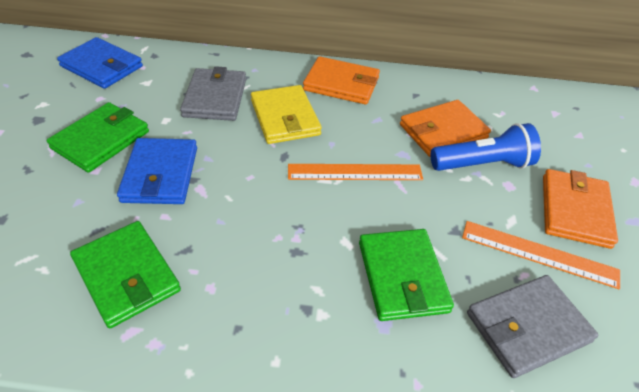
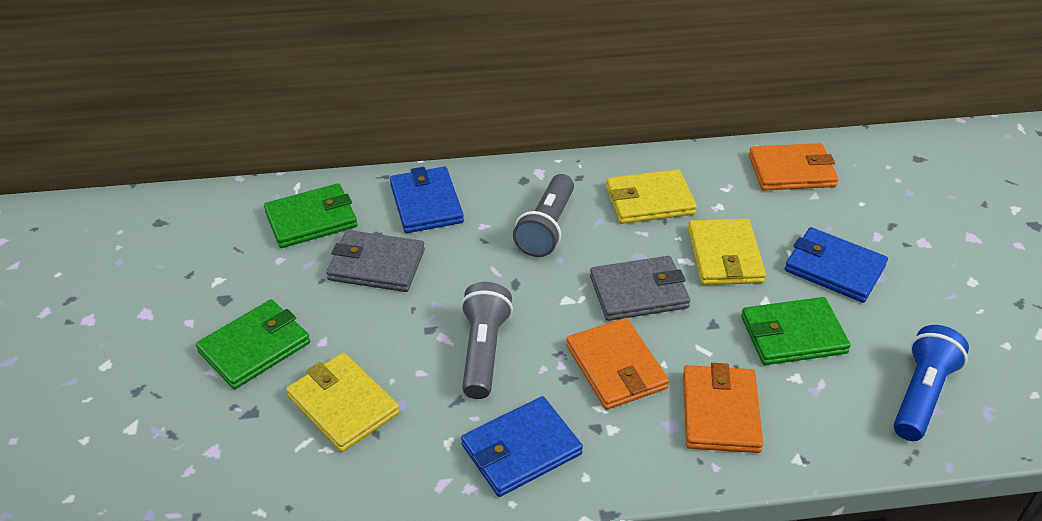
blue wallet: 2 -> 3
grey flashlight: 0 -> 2
orange ruler: 2 -> 0
yellow wallet: 1 -> 3

